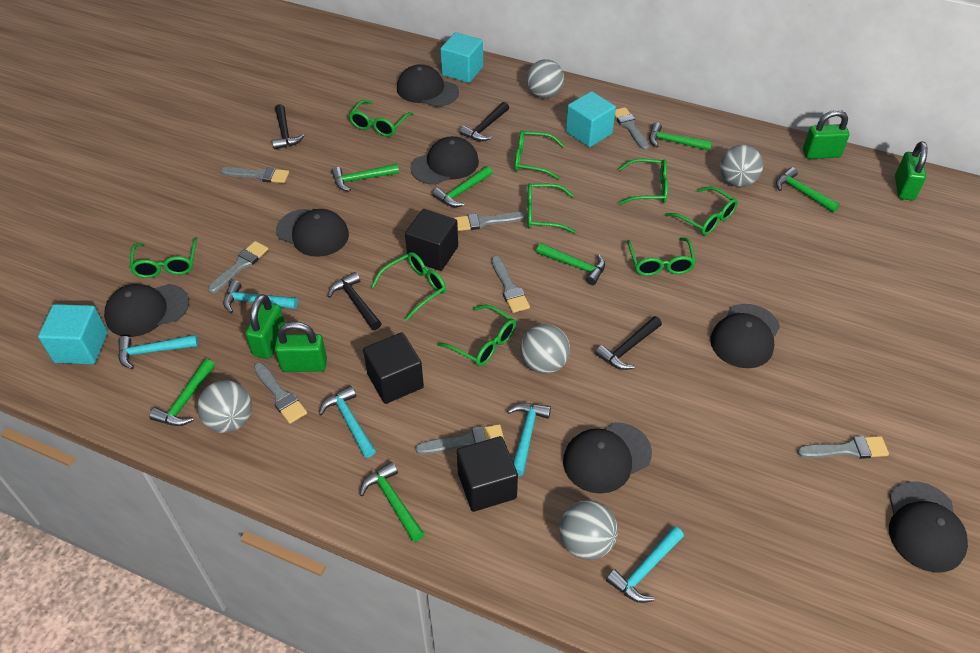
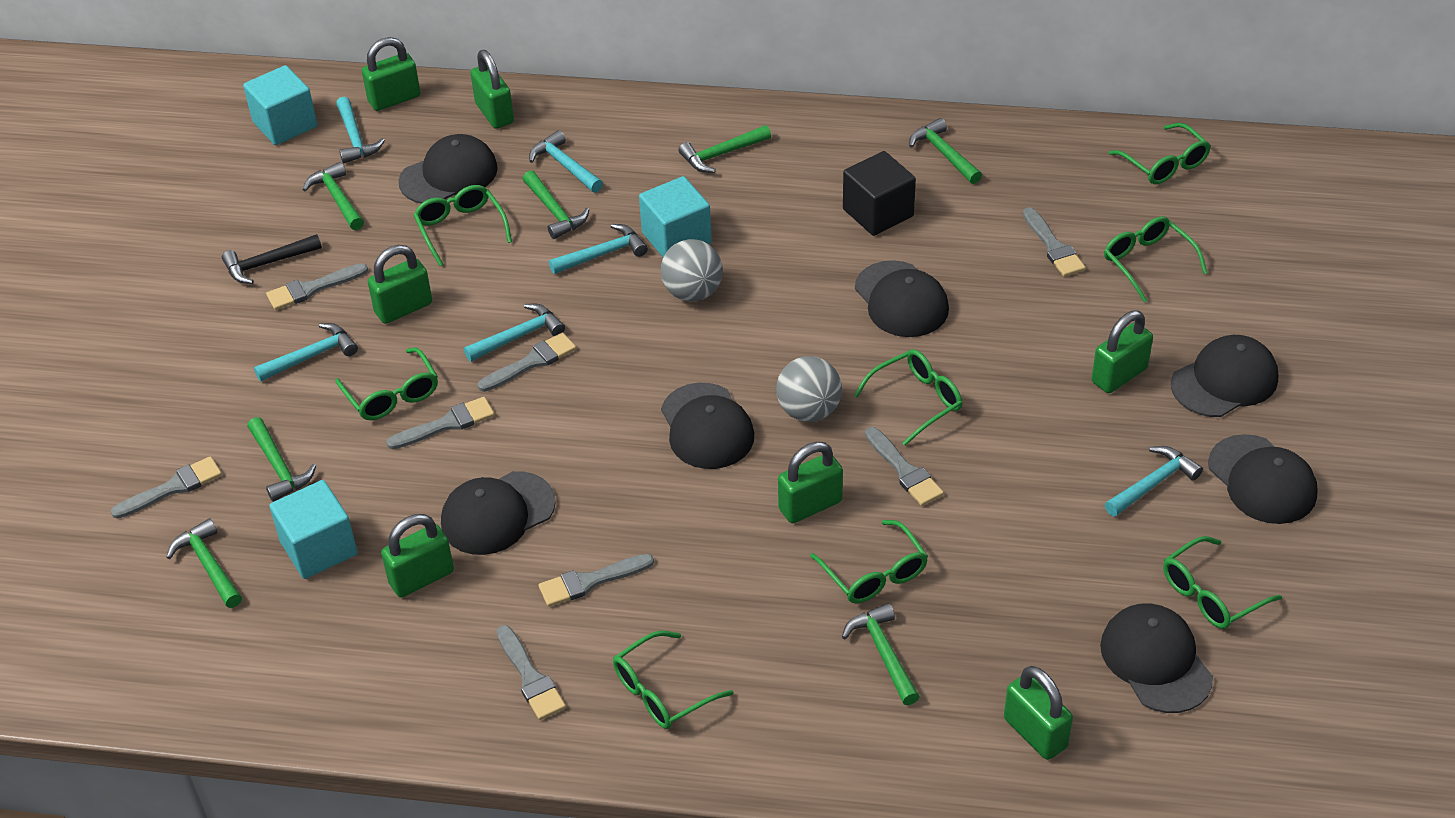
black cube: 3 -> 1
black hammer: 4 -> 1
green glasses: 9 -> 8
green padlock: 4 -> 7
grey ball: 5 -> 2
turquoise hammer: 5 -> 6

